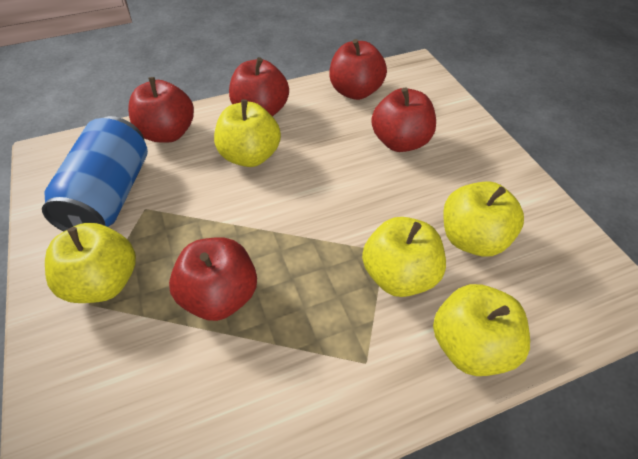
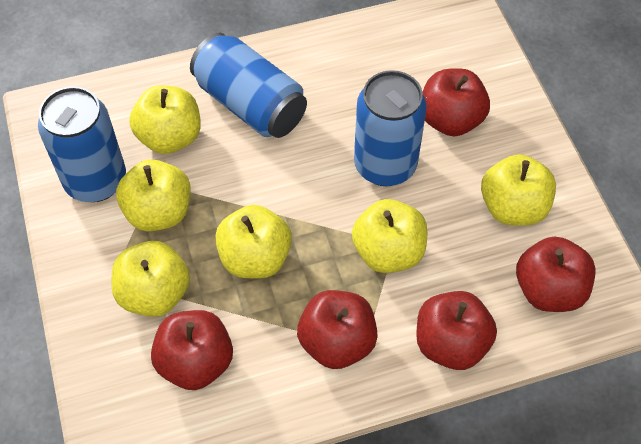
blue can: 1 -> 3
yellow apple: 5 -> 6

